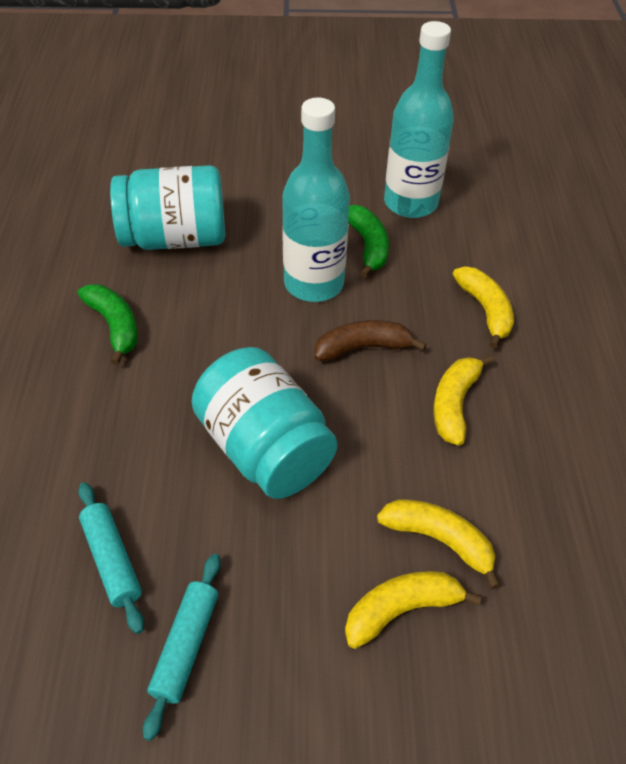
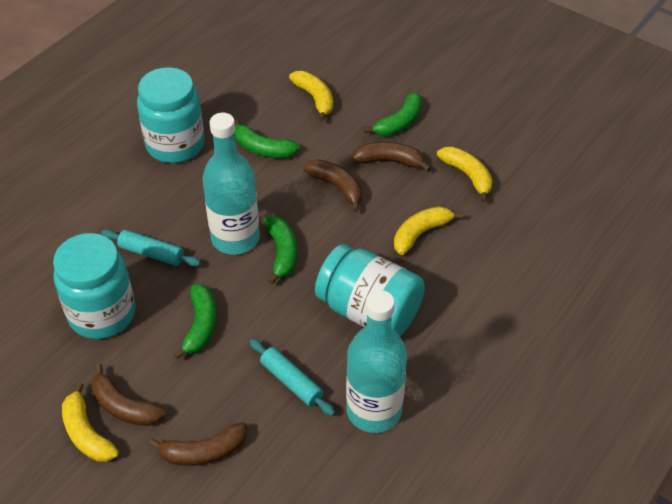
brown banana: 1 -> 4
green banana: 2 -> 4
turquoise jar: 2 -> 3

